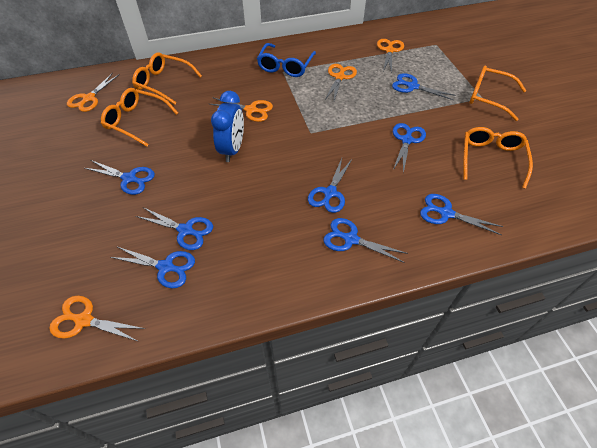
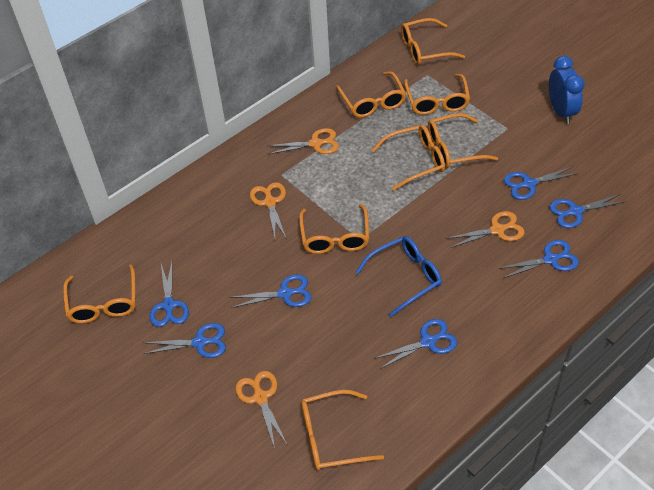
blue scissors: 8 -> 7
orange glasses: 4 -> 8
orange scissors: 5 -> 4

